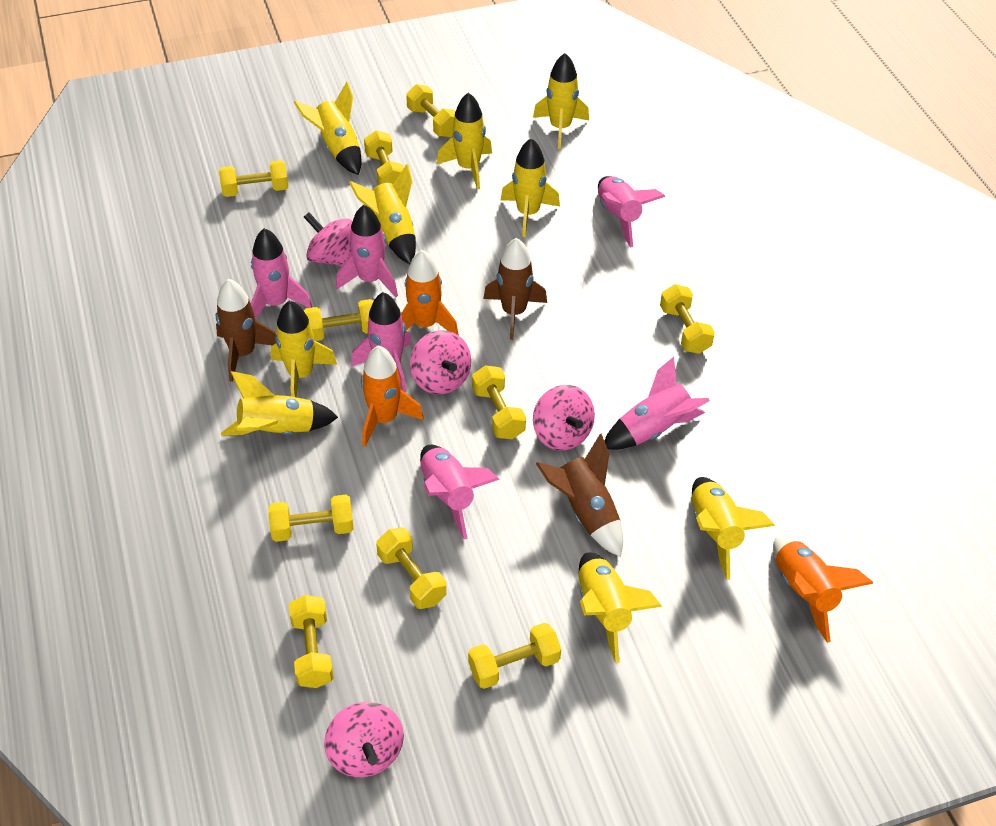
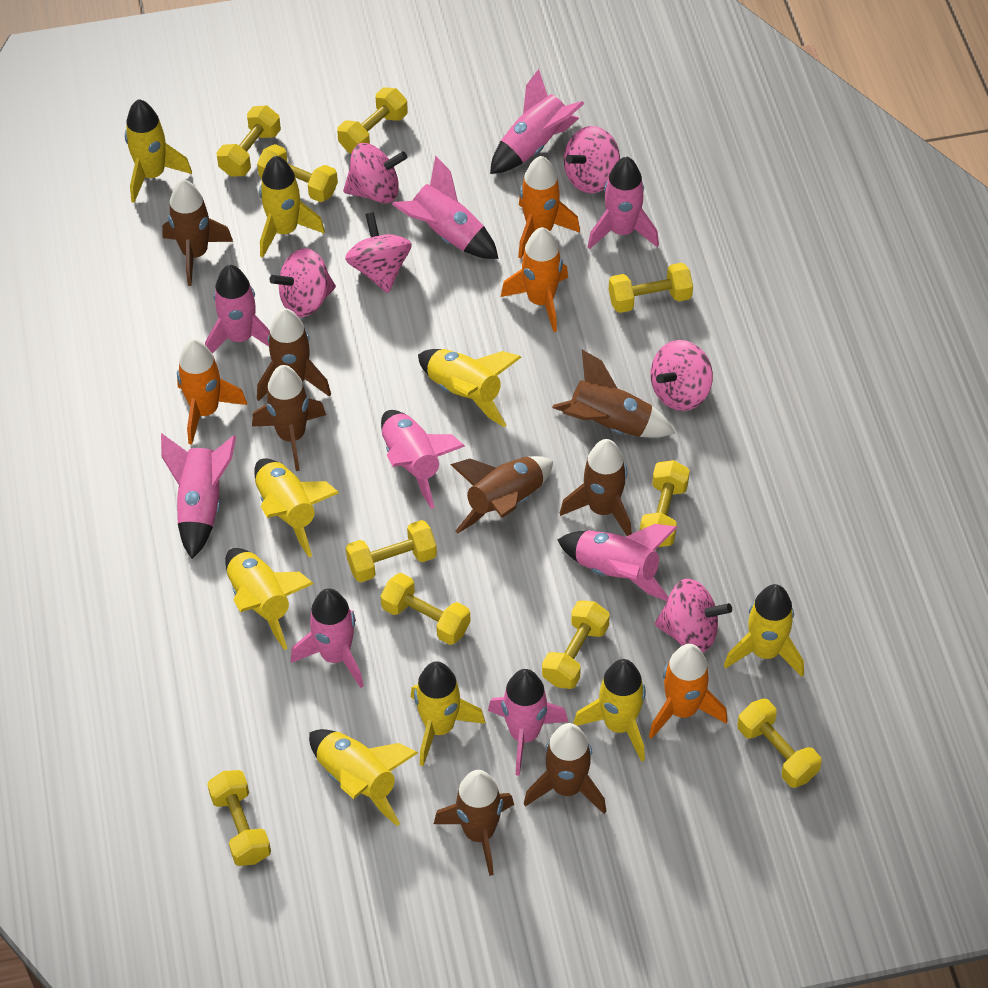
brown rocket: 3 -> 8
orange rocket: 3 -> 4
pink rocket: 6 -> 9
pink spinning top: 4 -> 6

